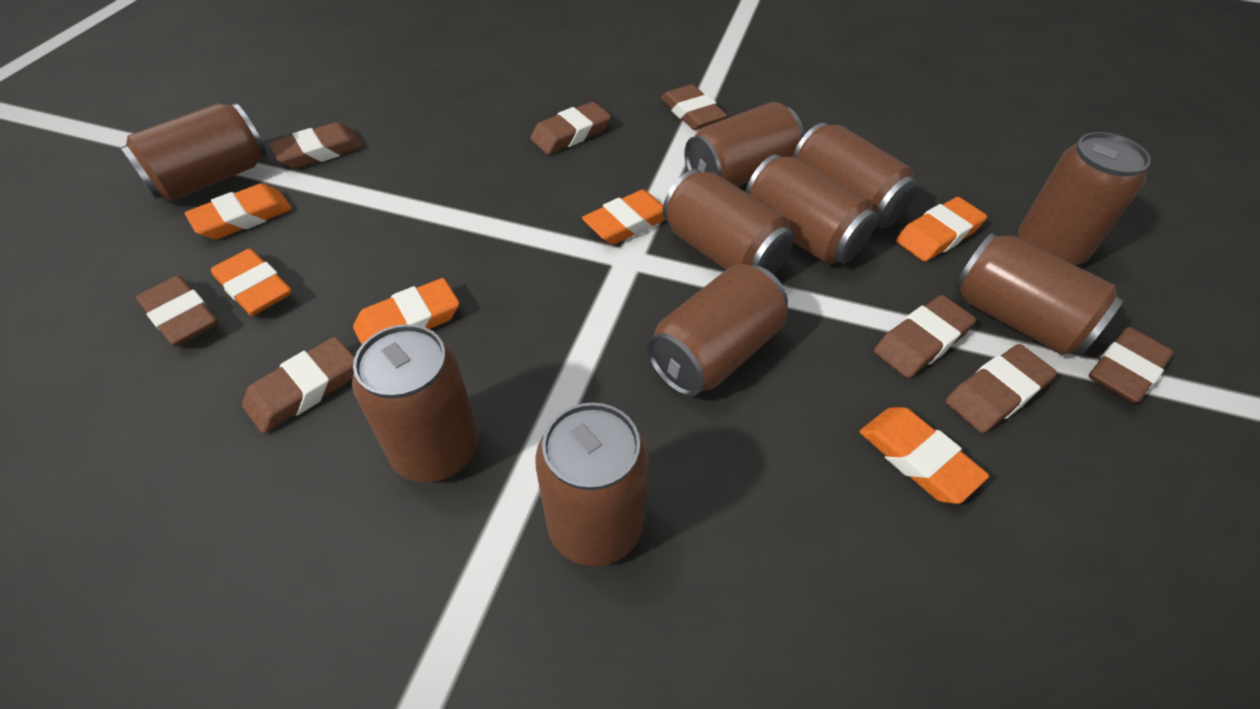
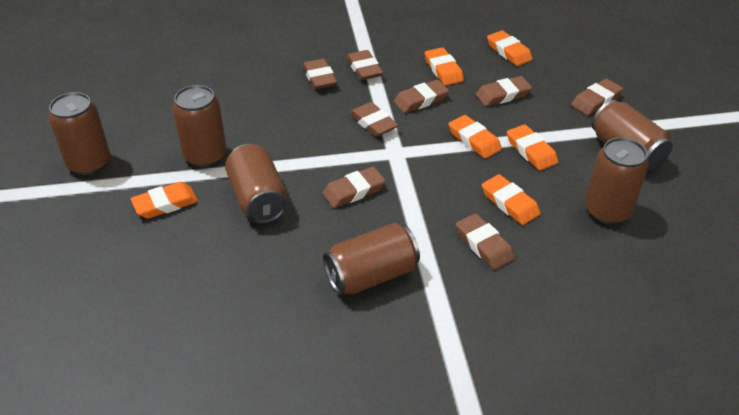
brown can: 10 -> 6

